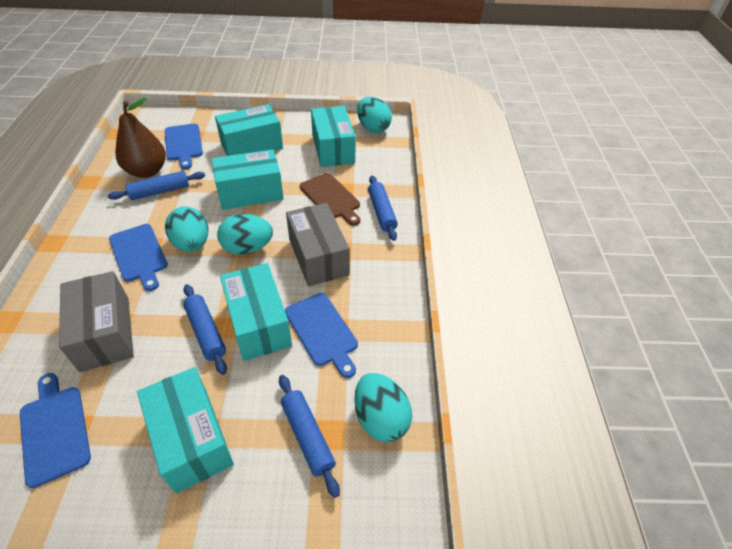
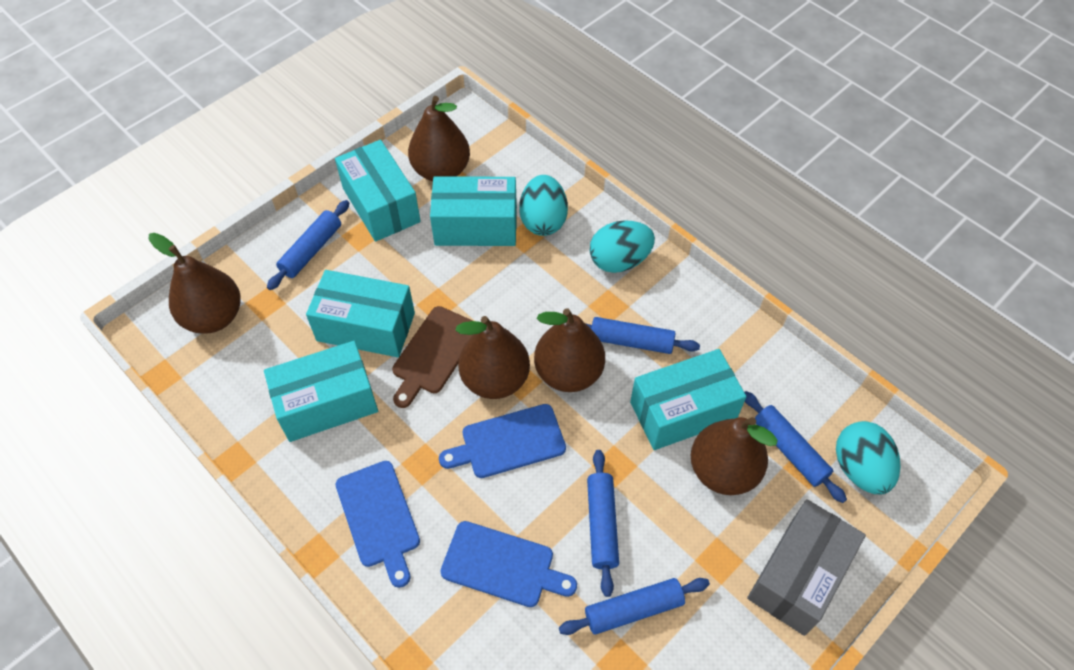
blue cutting board: 4 -> 3
blue rolling pin: 4 -> 5
brown pear: 1 -> 5
grey box: 2 -> 1
turquoise egg: 4 -> 3

